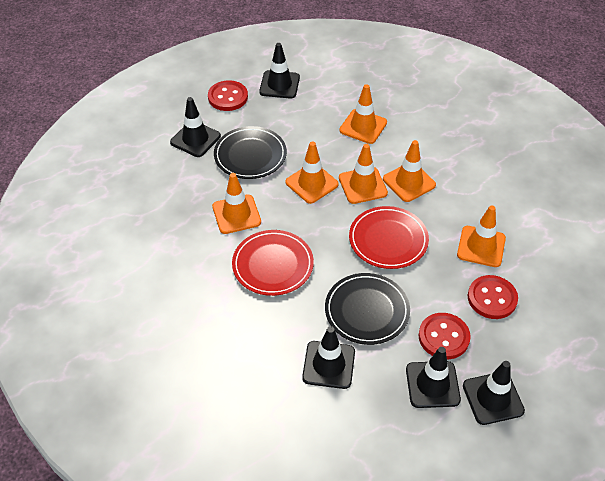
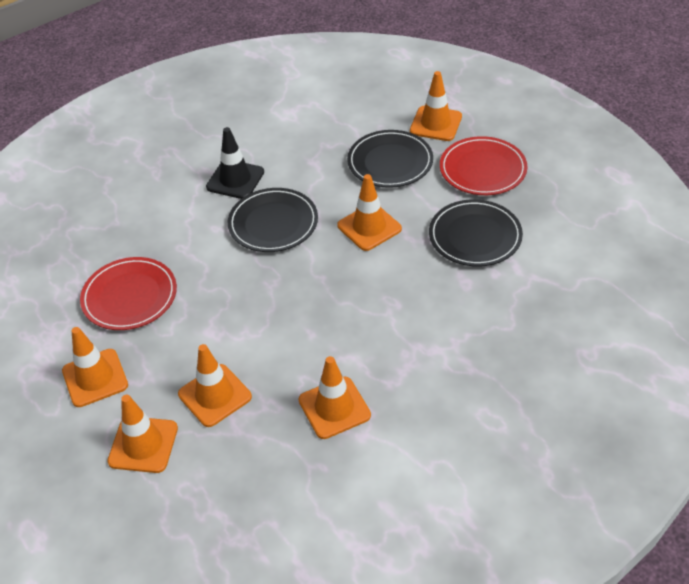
black plate: 2 -> 3
black traffic cone: 5 -> 1
red button: 3 -> 0

